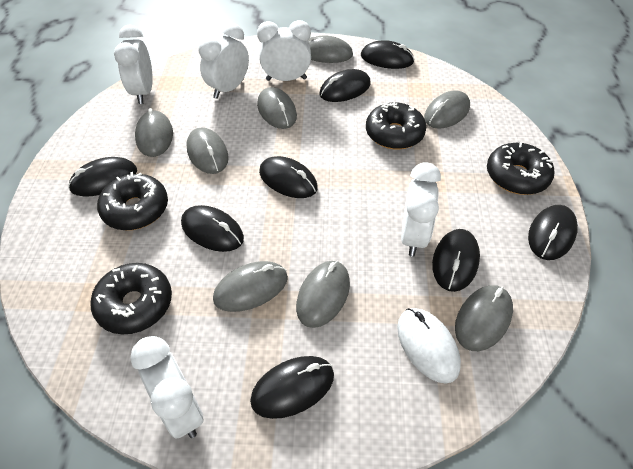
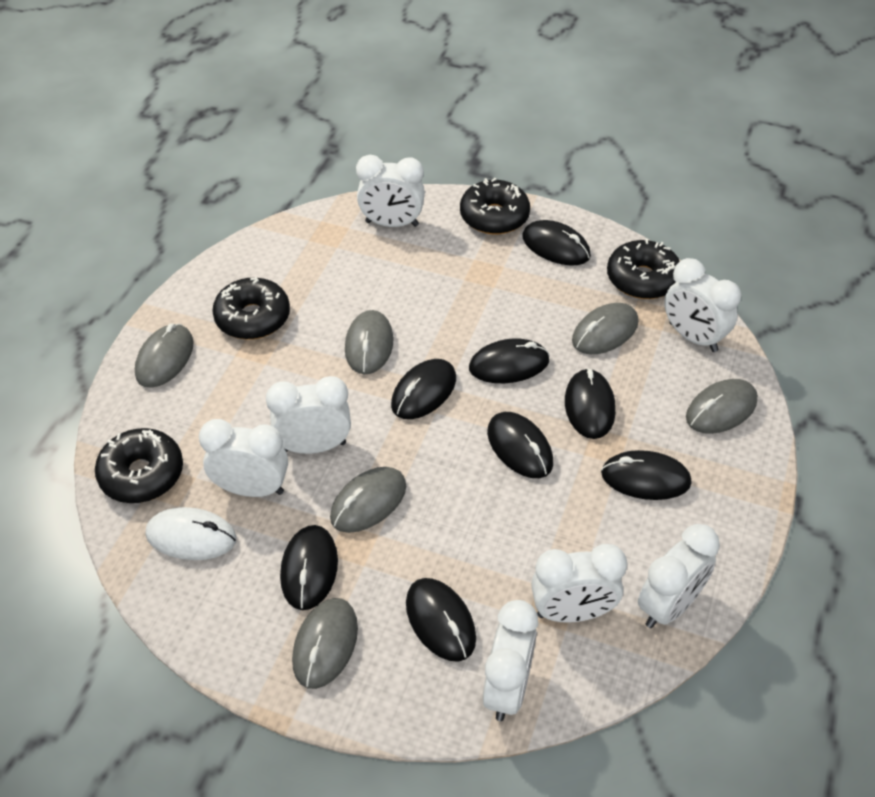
grey mouse: 8 -> 6
white clock: 5 -> 7

